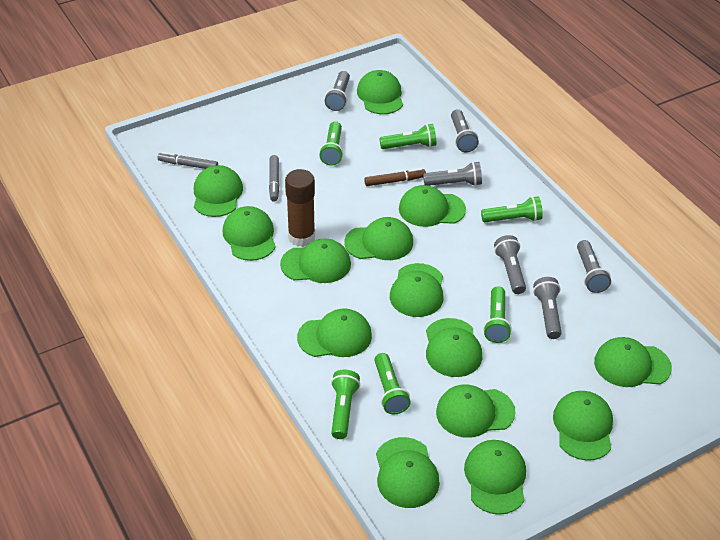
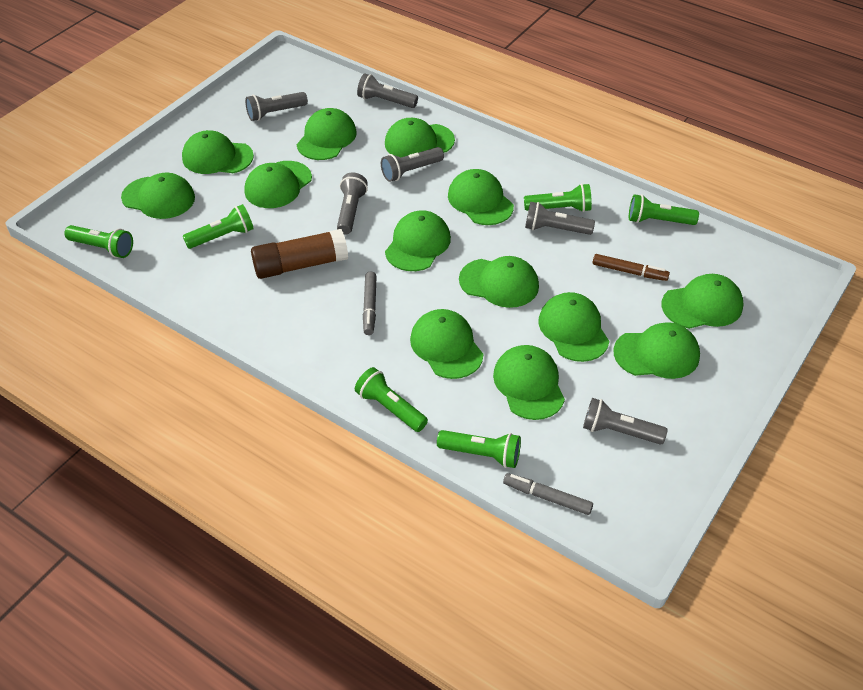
green cap: 14 -> 13

